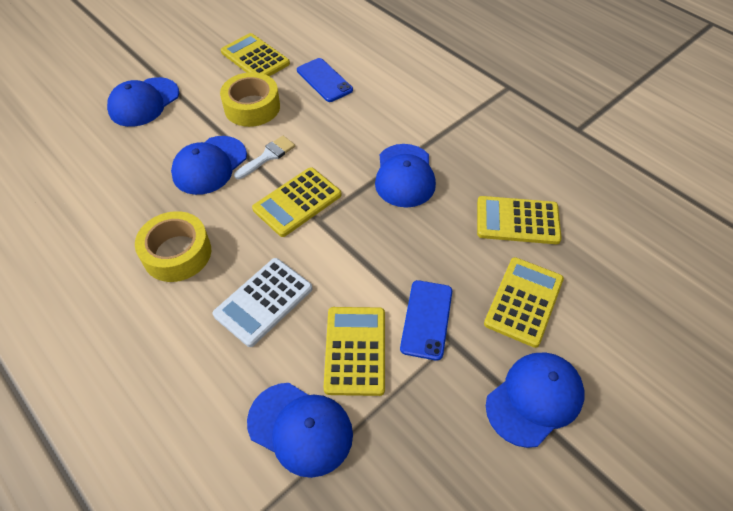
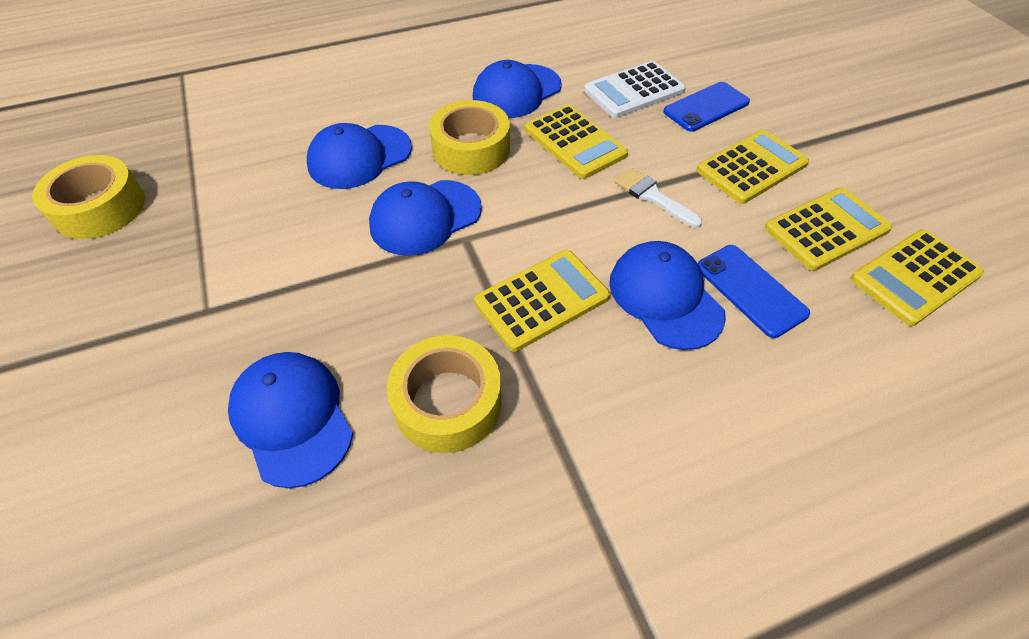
yellow tape: 2 -> 3

